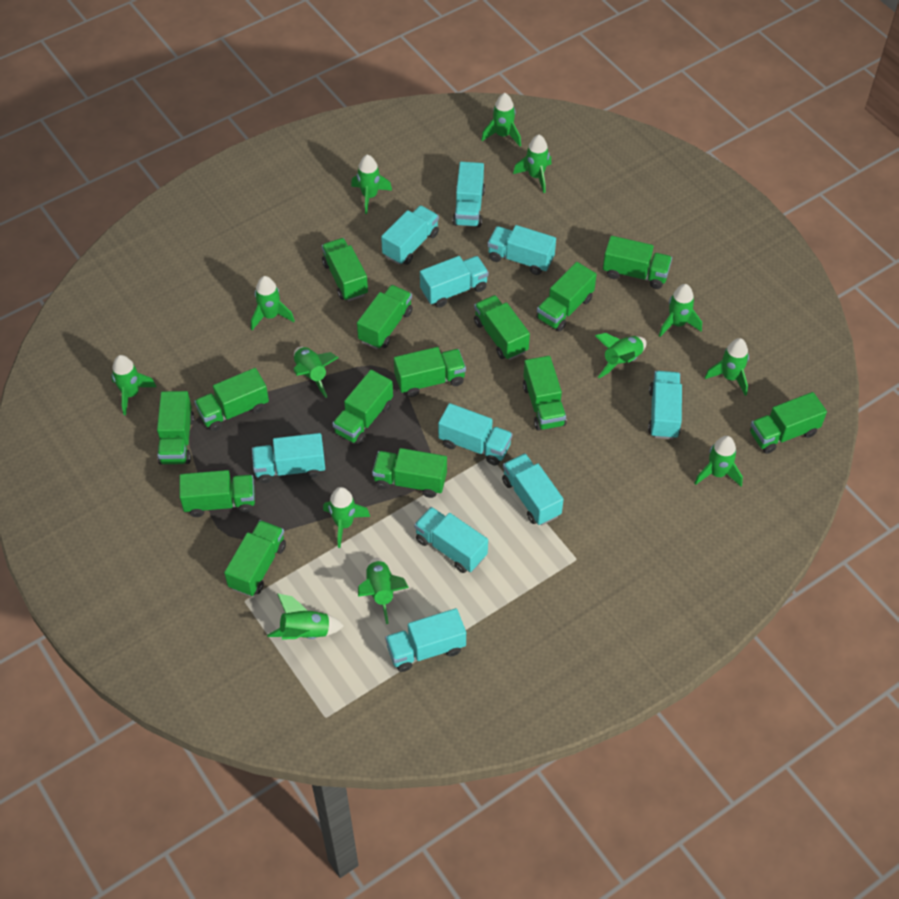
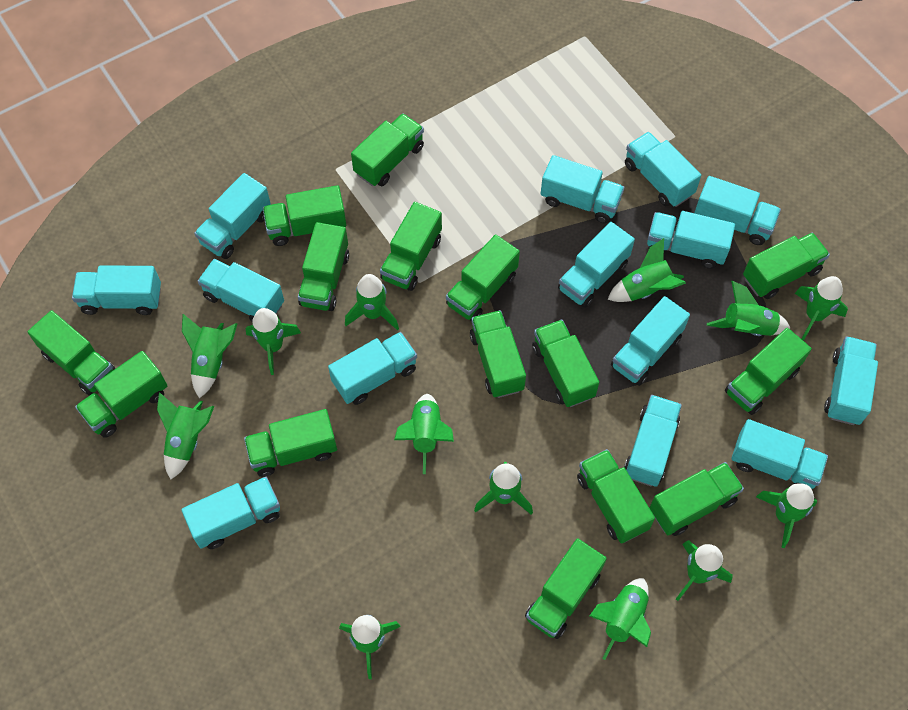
green truck: 14 -> 15
turquoise truck: 10 -> 14

